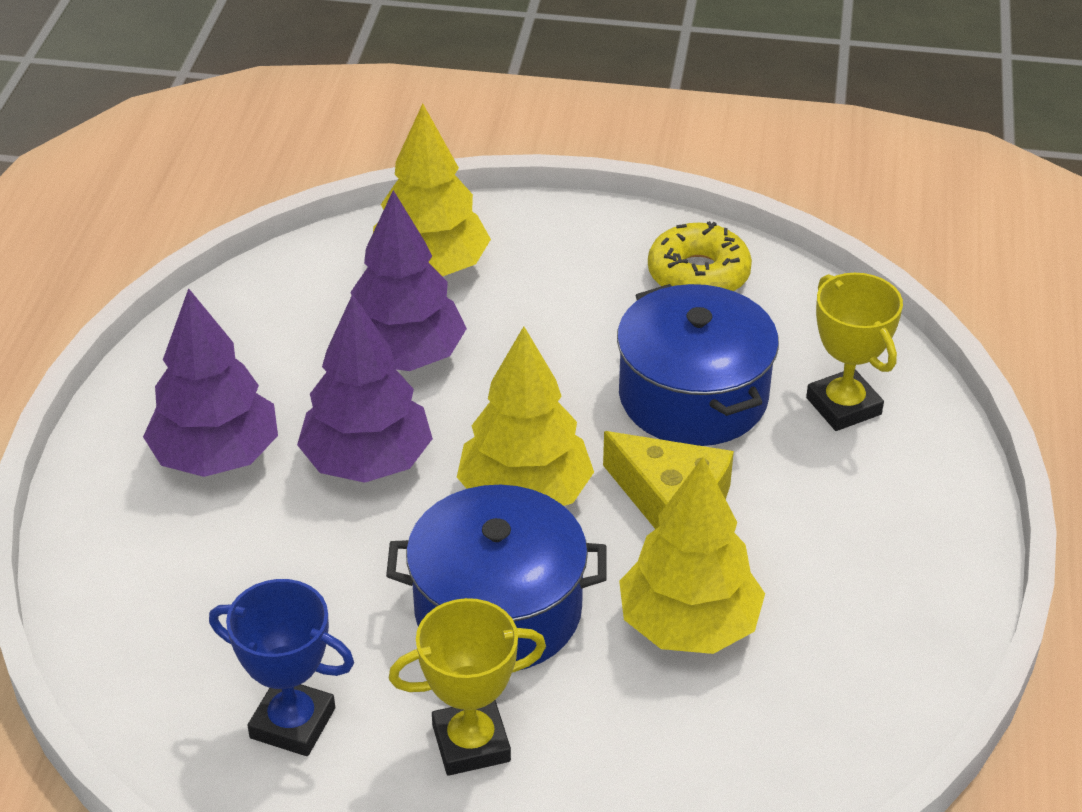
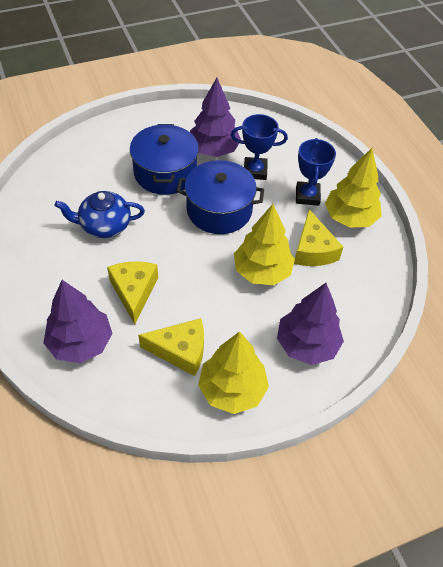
blue teapot: 0 -> 1
blue trophy: 1 -> 2
yellow cheese: 1 -> 3
yellow donut: 1 -> 0
yellow trophy: 2 -> 0

